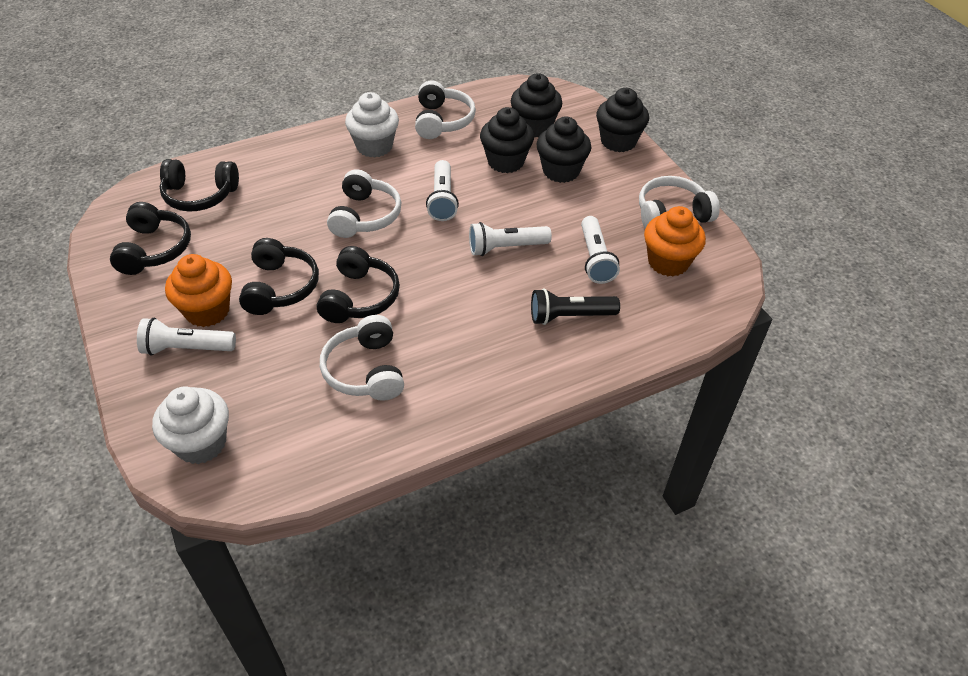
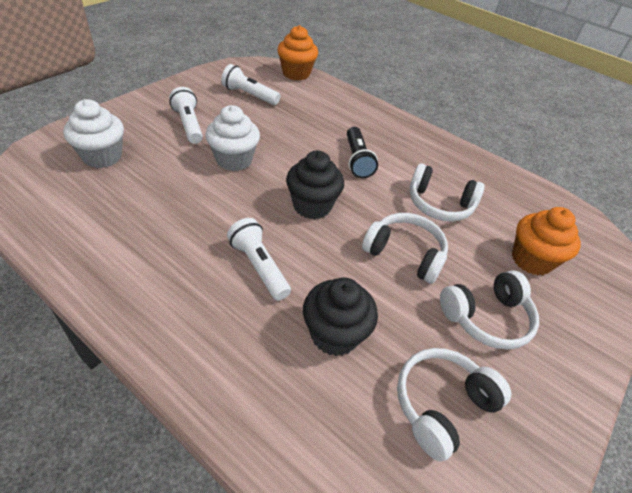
black cupcake: 4 -> 2
black headphones: 4 -> 0
white flashlight: 4 -> 3

